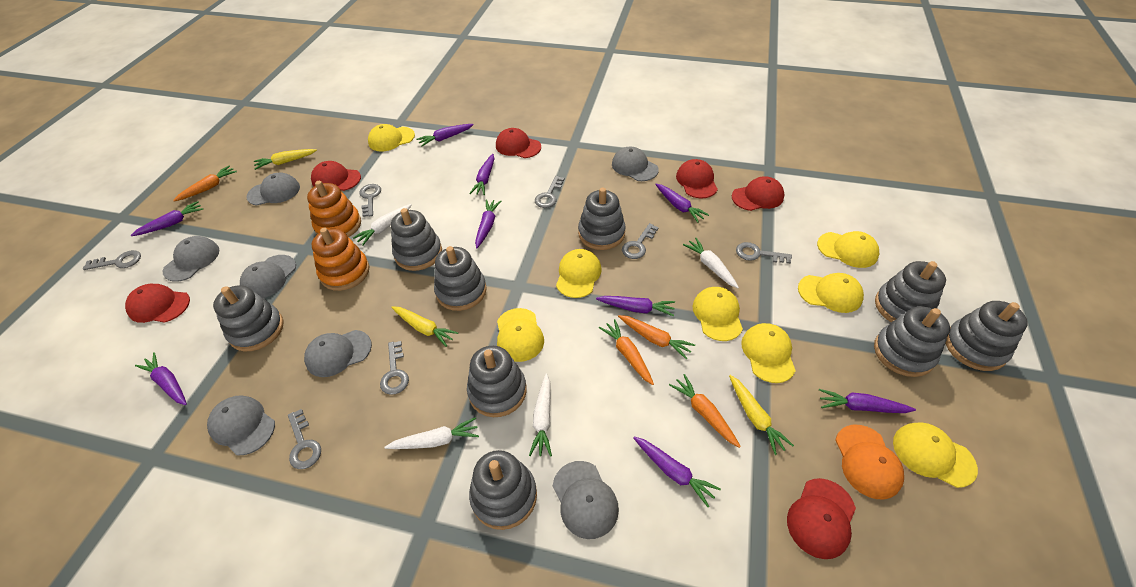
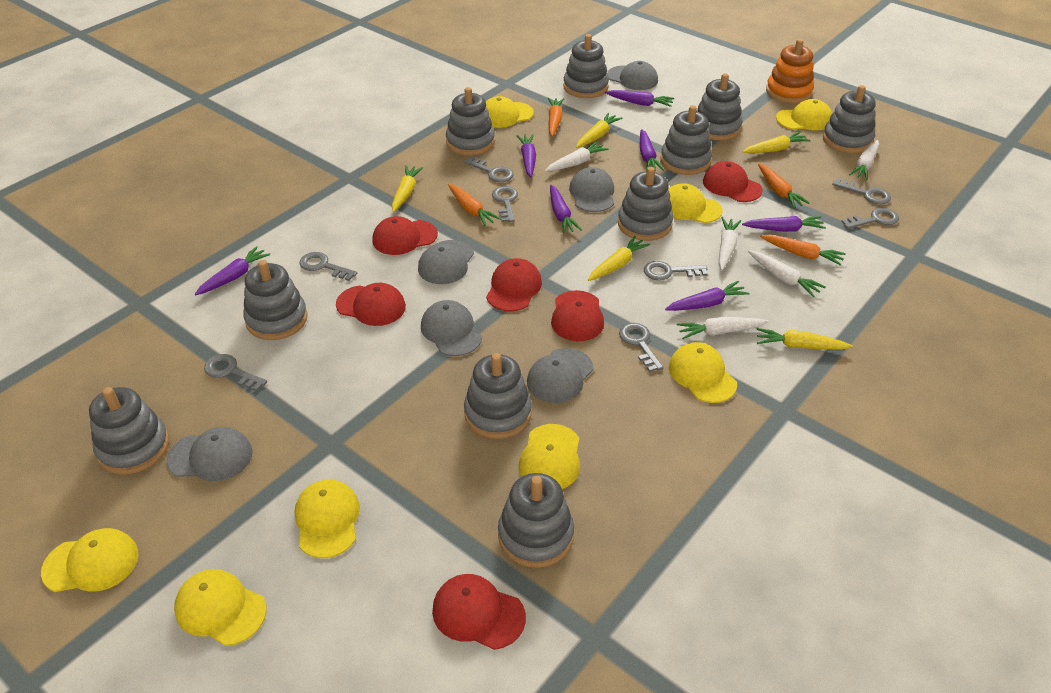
grey cap: 7 -> 6
grey key: 7 -> 8
grey stacking toy: 9 -> 10
orange cap: 1 -> 0
orange stacking toy: 2 -> 1
purple carrot: 9 -> 7
white carrot: 4 -> 5
yellow carrot: 3 -> 5

